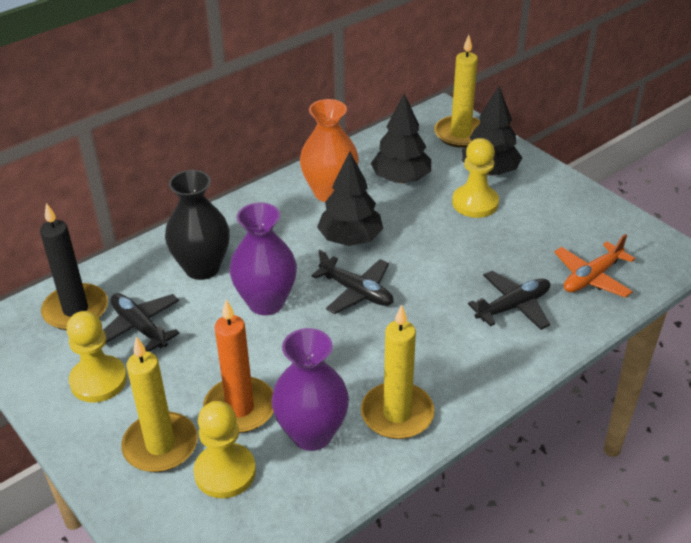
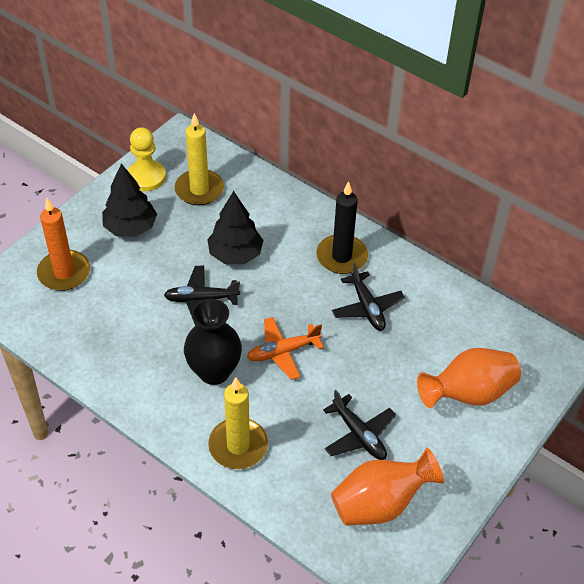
black tree: 3 -> 2
orange vase: 1 -> 2
purple vase: 2 -> 0
yellow candle: 3 -> 2
yellow pawn: 3 -> 1

